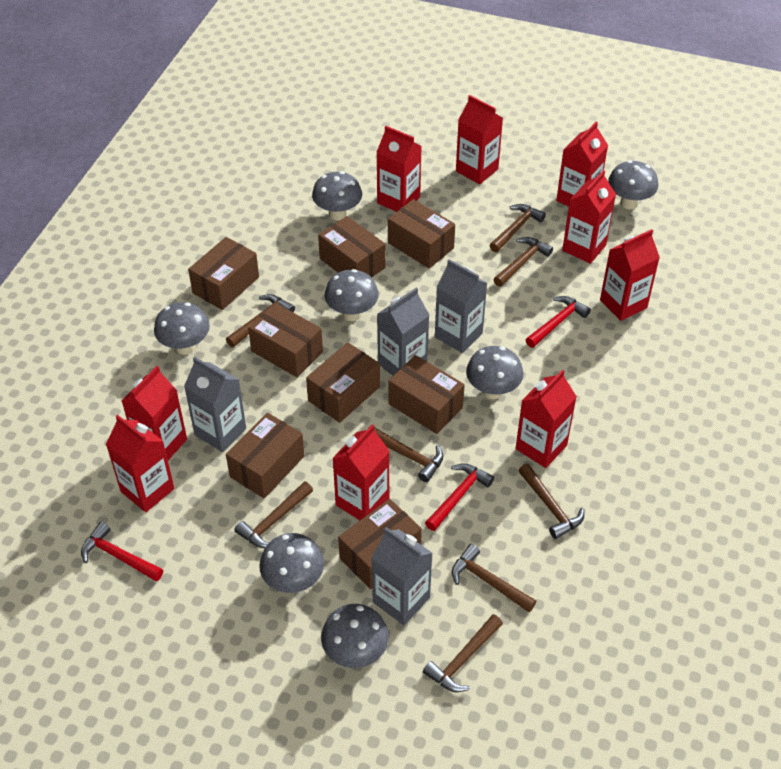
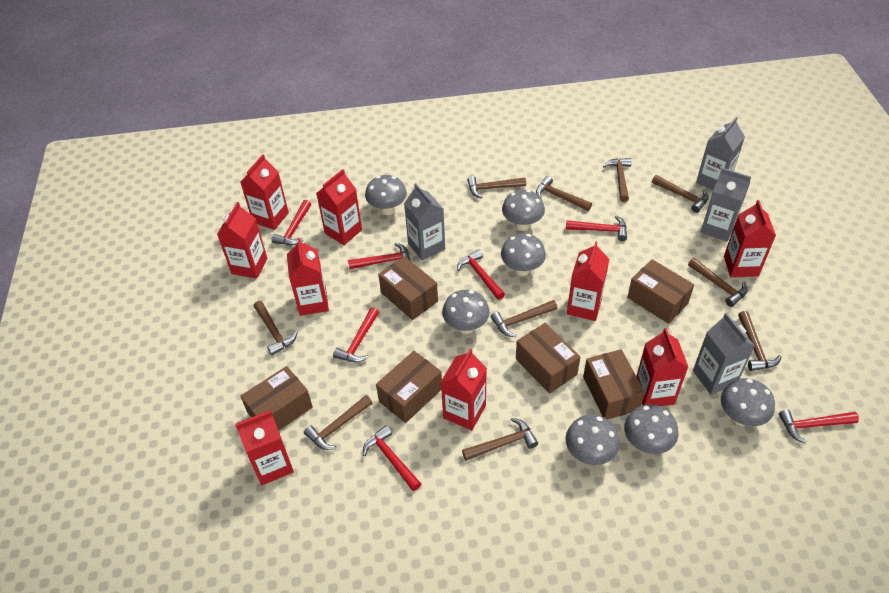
brown box: 8 -> 6
brown hammer: 8 -> 10
red hammer: 3 -> 7

